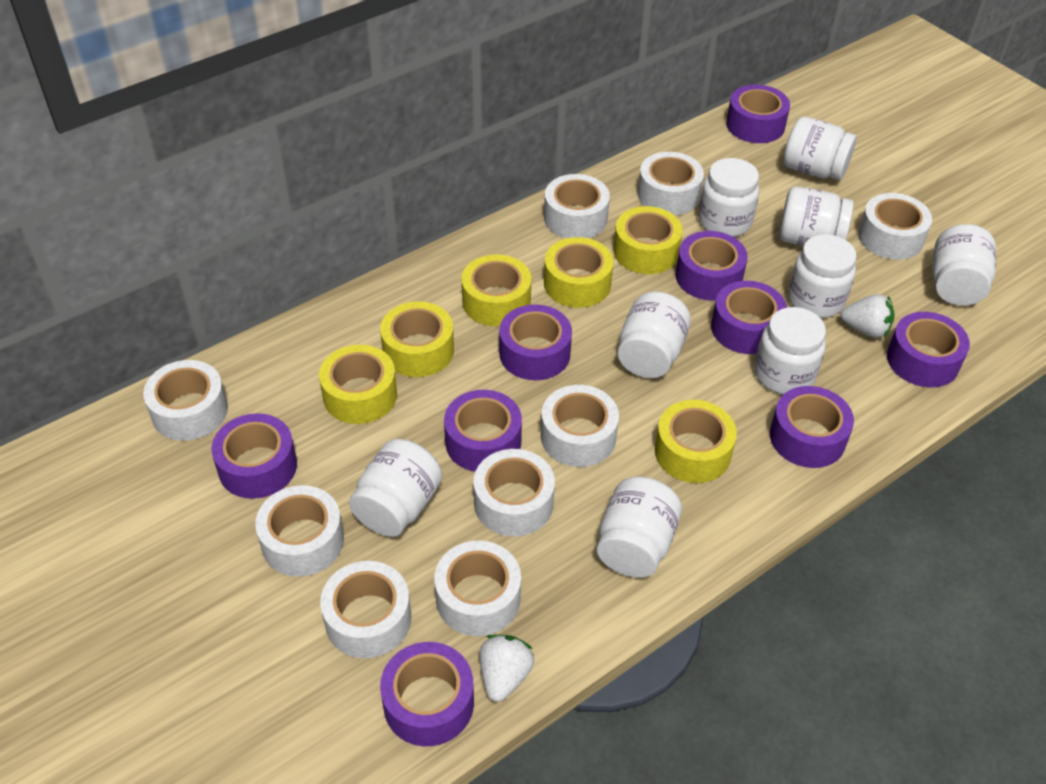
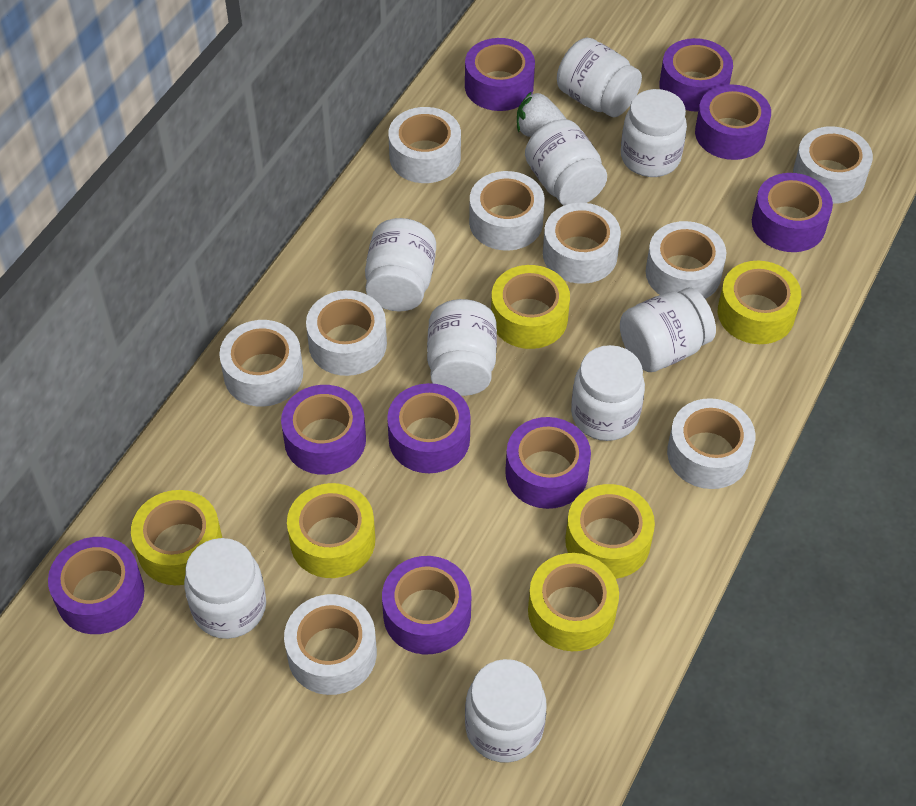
white strawberry: 2 -> 1

